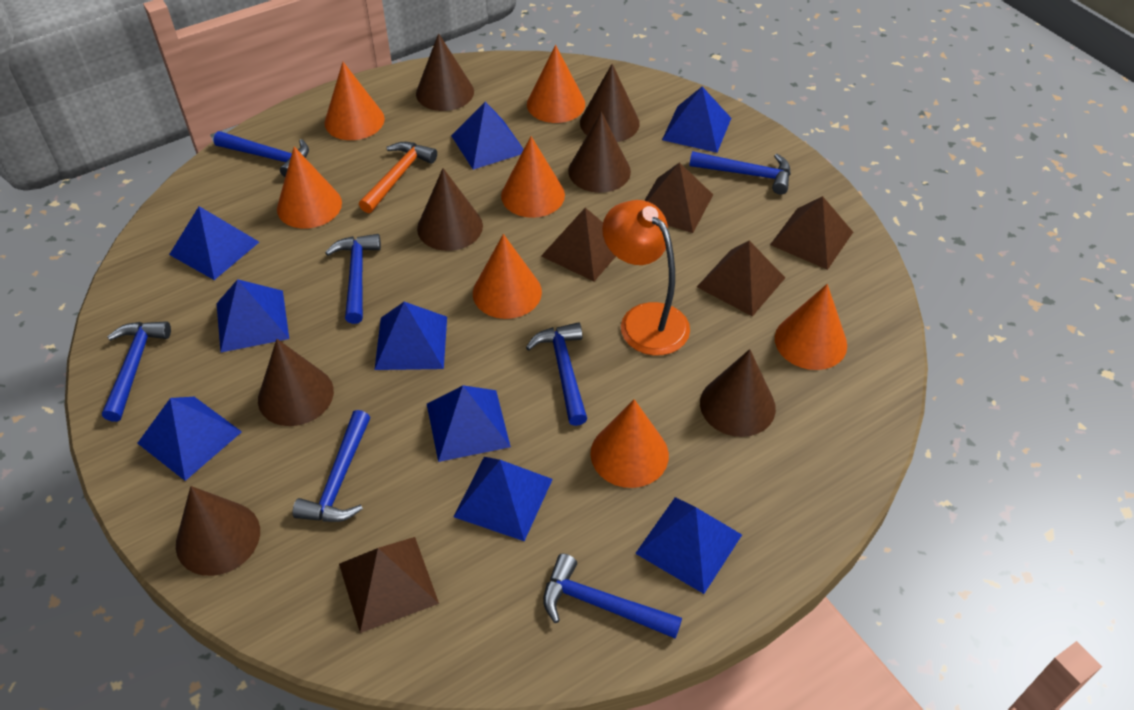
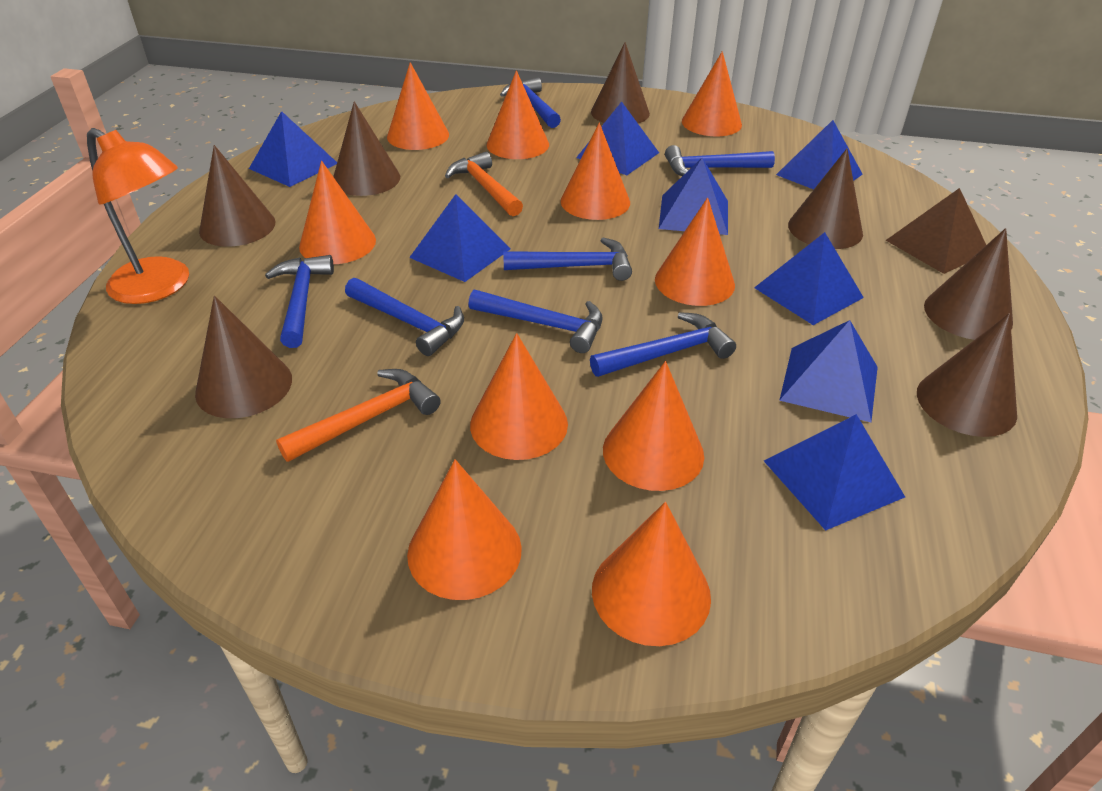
blue pyramid: 9 -> 8
brown pyramid: 5 -> 1
orange cone: 7 -> 10
orange hammer: 1 -> 2

